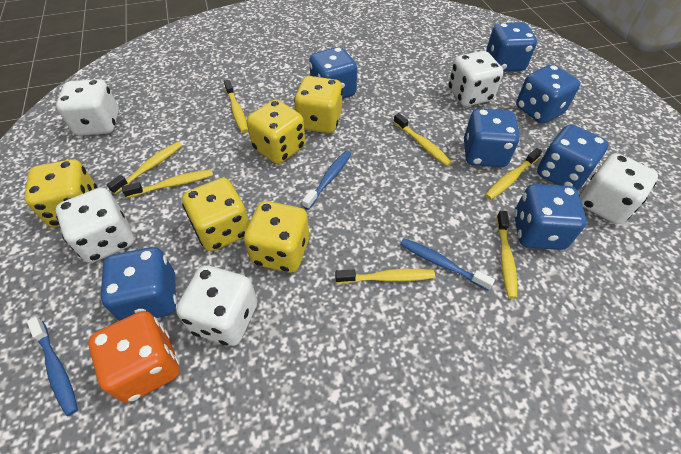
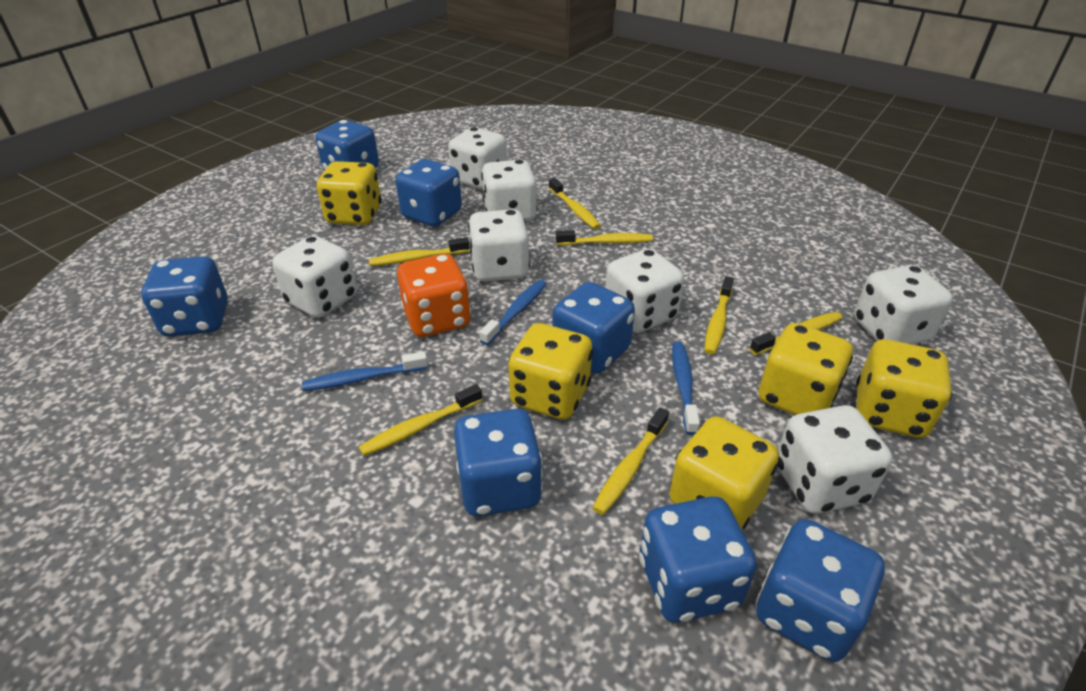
white dice: 5 -> 7

